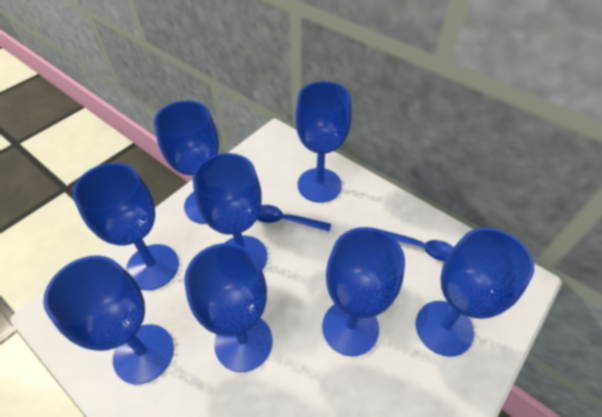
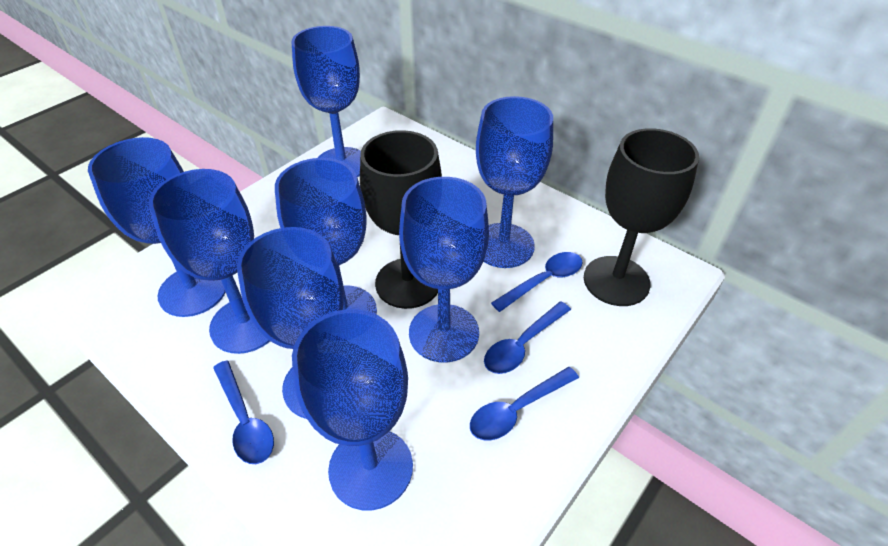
black goblet: 0 -> 2
blue spoon: 2 -> 4

